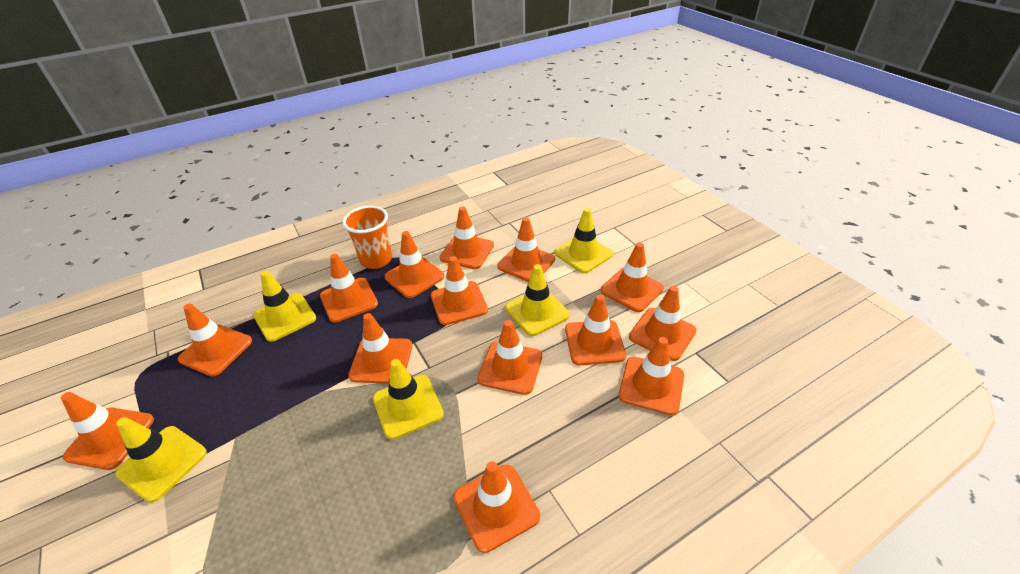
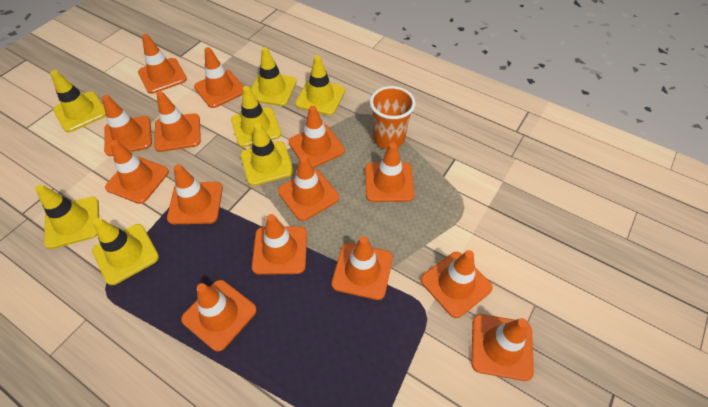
yellow traffic cone: 5 -> 7

